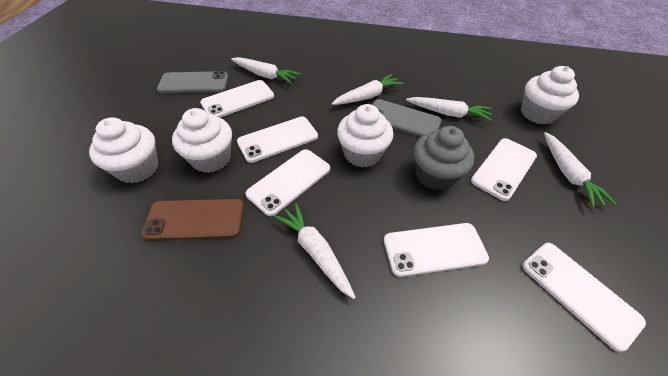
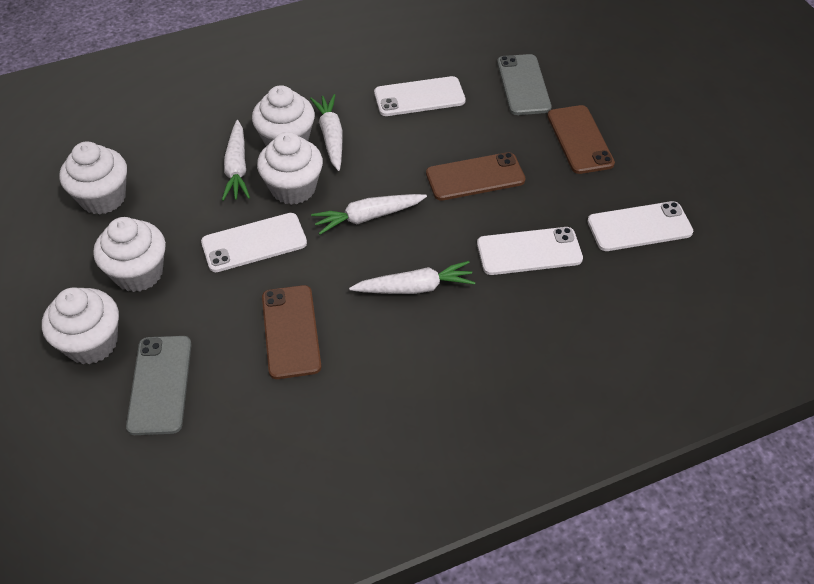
brown phone: 1 -> 3
grey cupcake: 1 -> 0
white carrot: 5 -> 4
white cupcake: 4 -> 5
white phone: 6 -> 4

